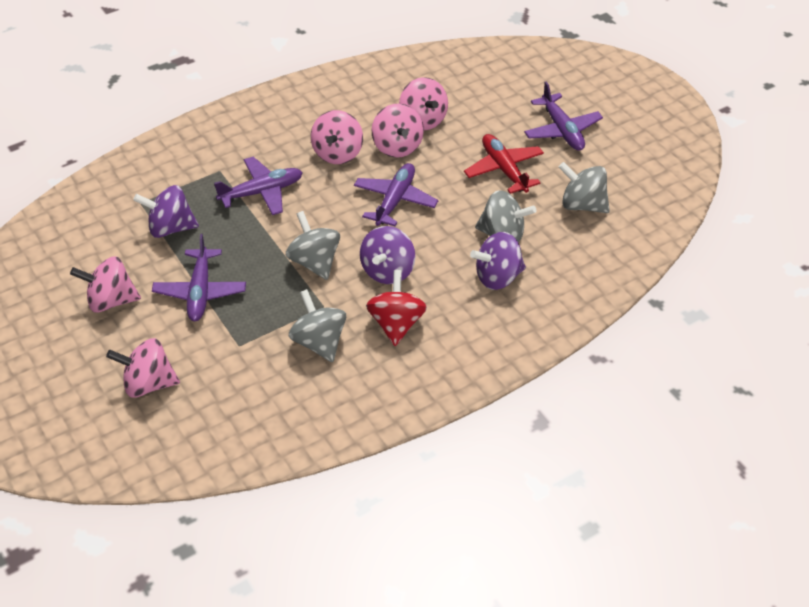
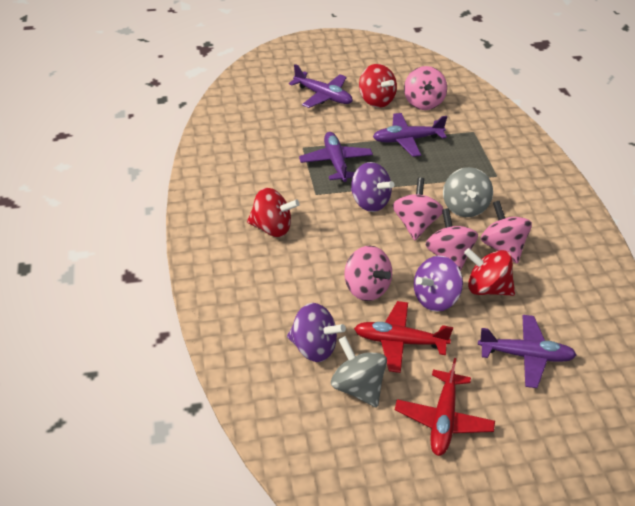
grey spinning top: 4 -> 2
red plane: 1 -> 2
red spinning top: 1 -> 3

